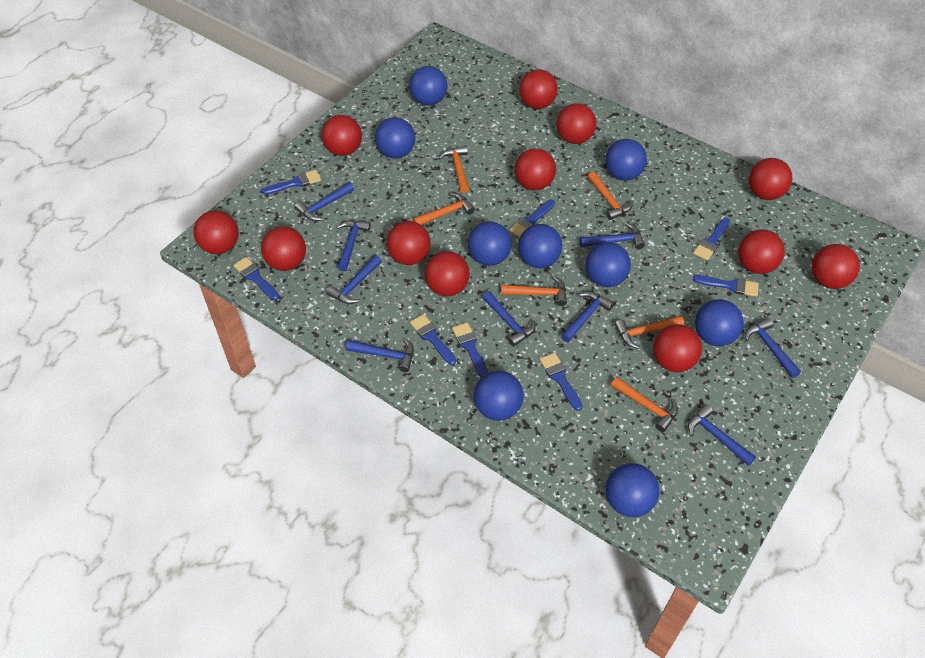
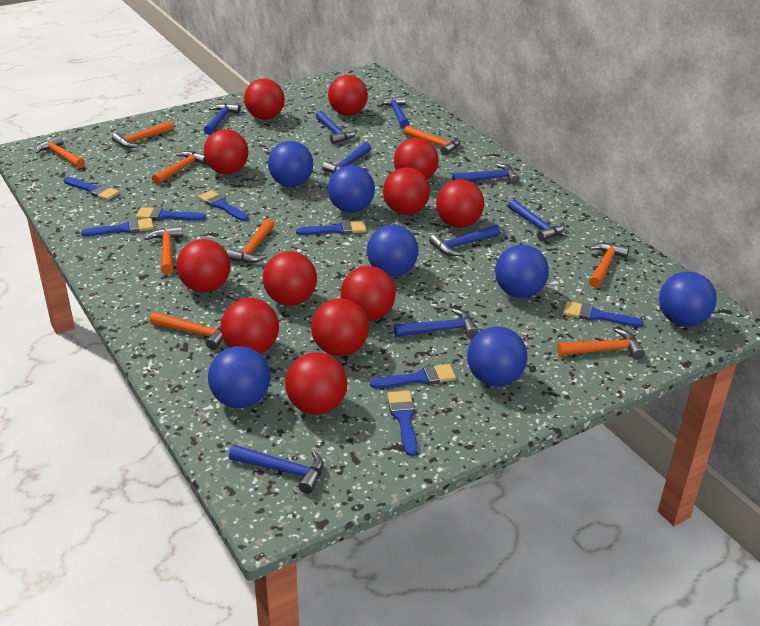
blue ball: 9 -> 7
orange hammer: 6 -> 9

